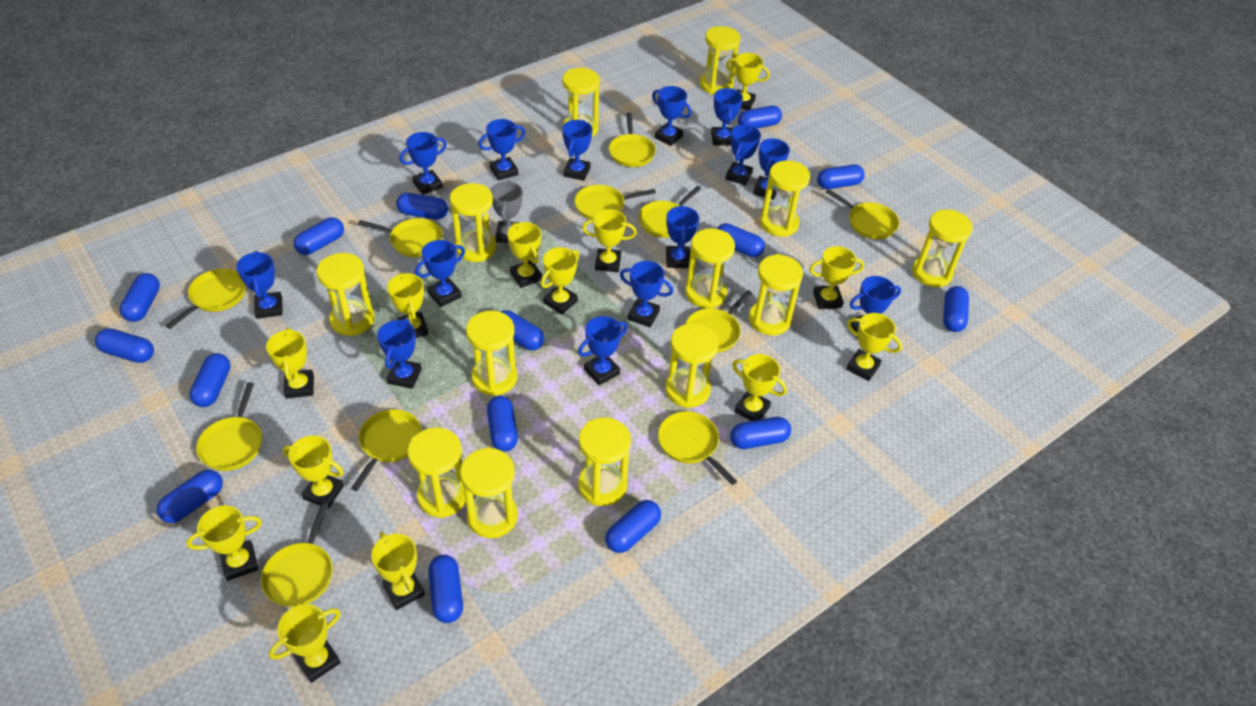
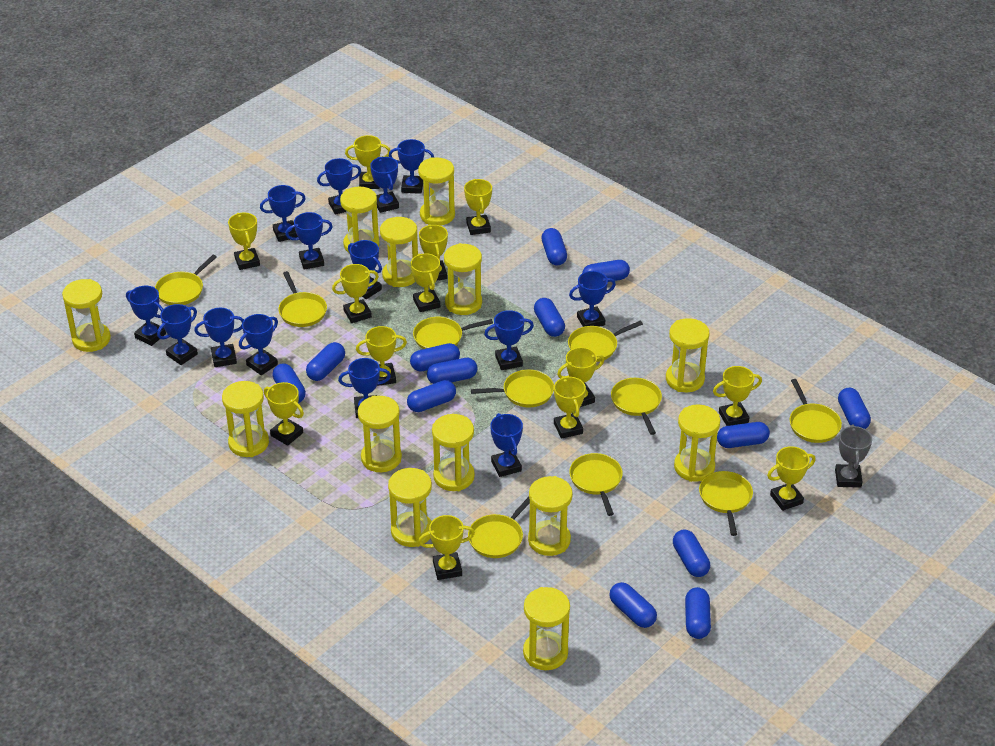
blue capsule: 15 -> 13
yellow pan: 11 -> 10

